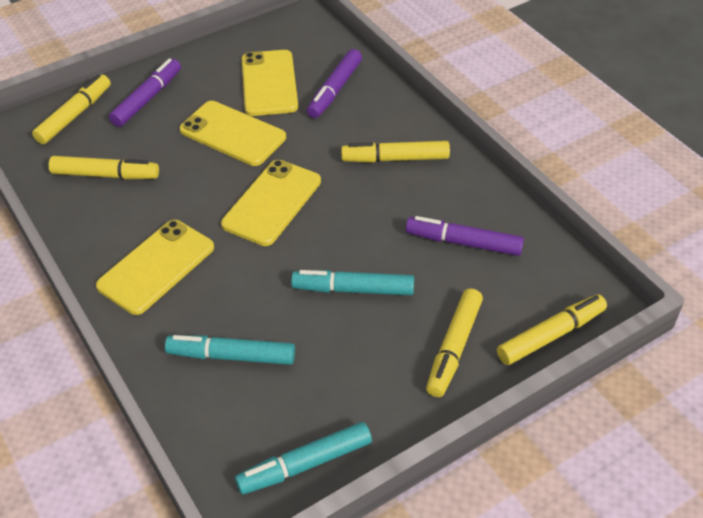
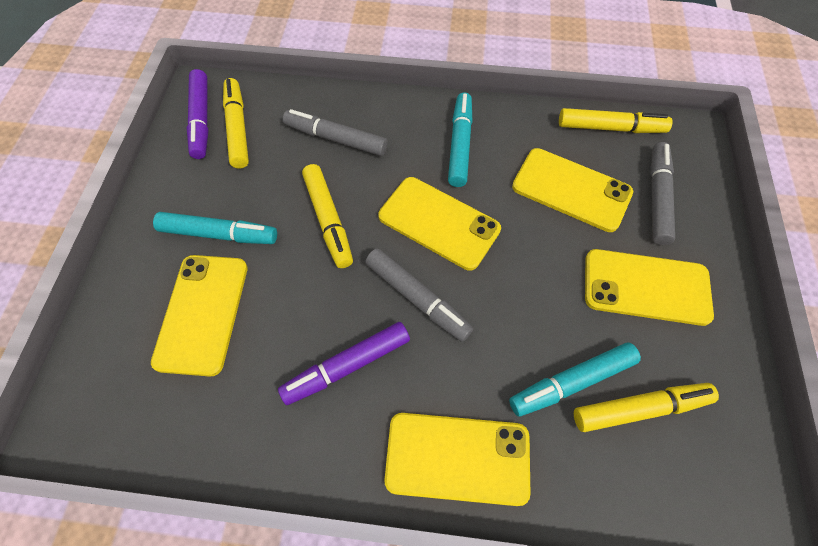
grey marker: 0 -> 3
purple marker: 3 -> 2
yellow marker: 5 -> 4
yellow phone: 4 -> 5

